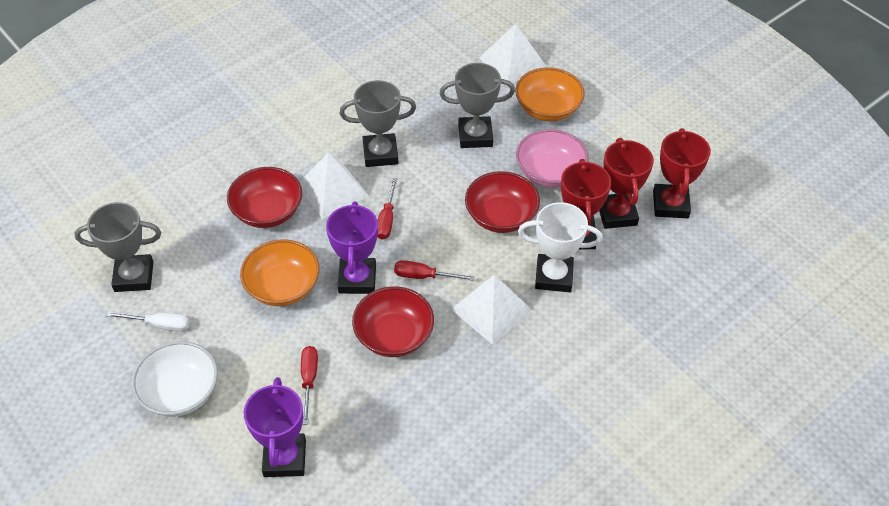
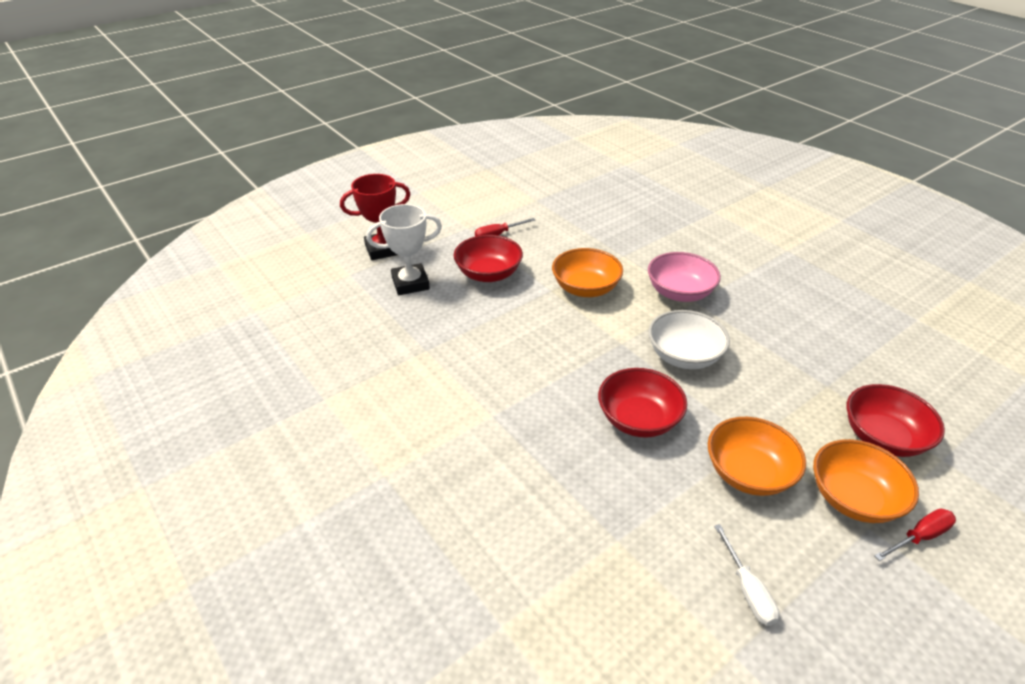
grey trophy: 3 -> 0
orange bowl: 2 -> 3
purple trophy: 2 -> 0
red screwdriver: 3 -> 2
red trophy: 3 -> 1
white pyramid: 3 -> 0

